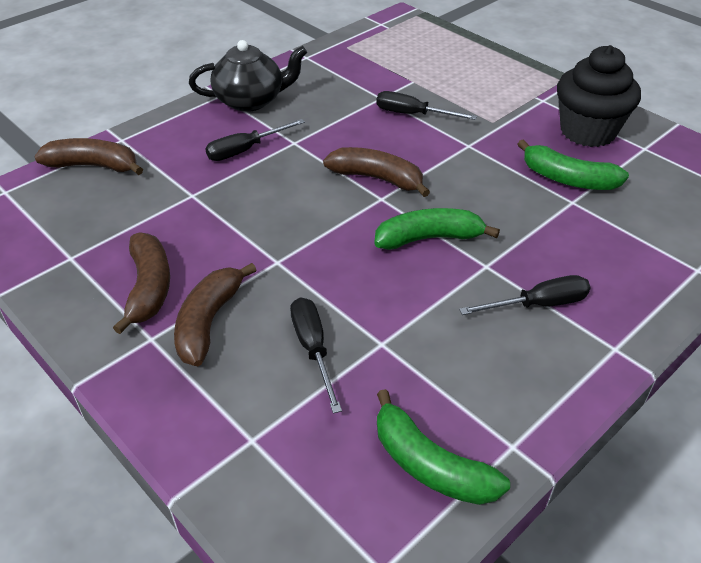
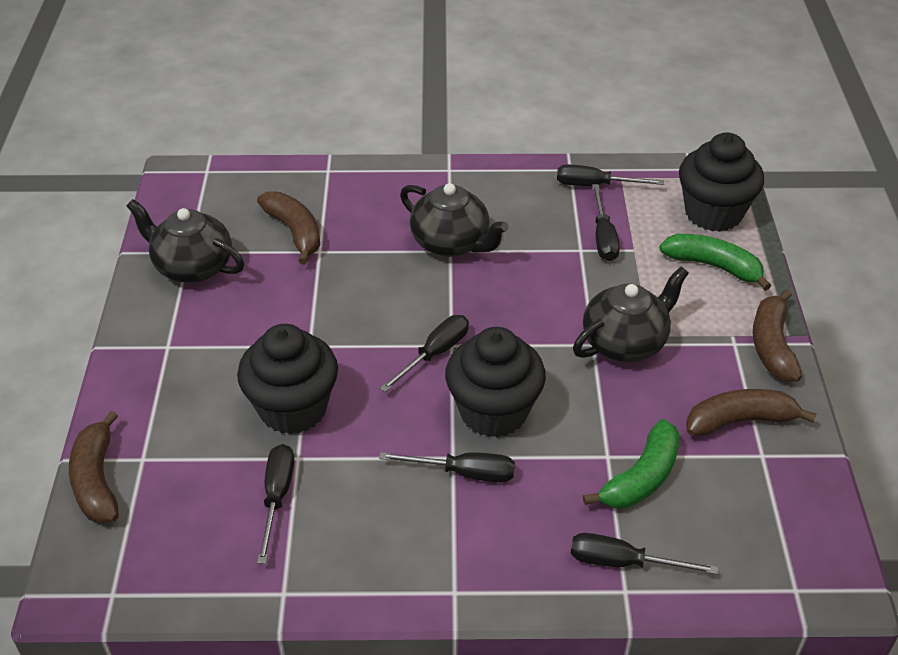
black cupcake: 1 -> 3
black screwdriver: 4 -> 6
black teapot: 1 -> 3
green banana: 3 -> 2

